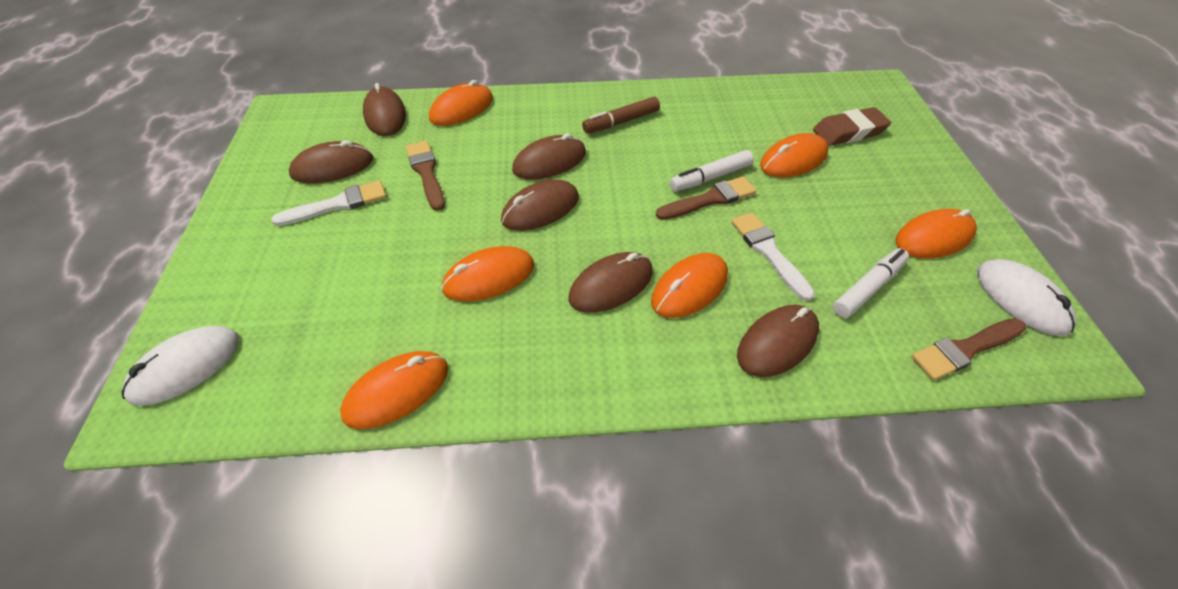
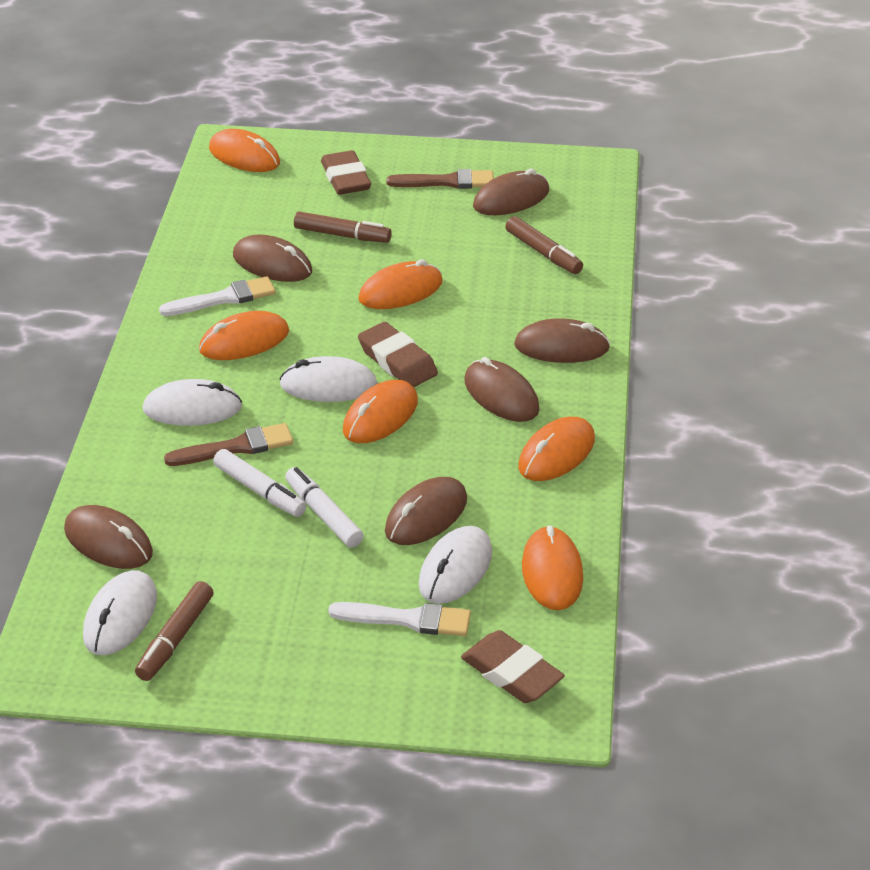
brown brush: 3 -> 2
brown eraser: 1 -> 3
brown marker: 1 -> 3
white mouse: 2 -> 4

